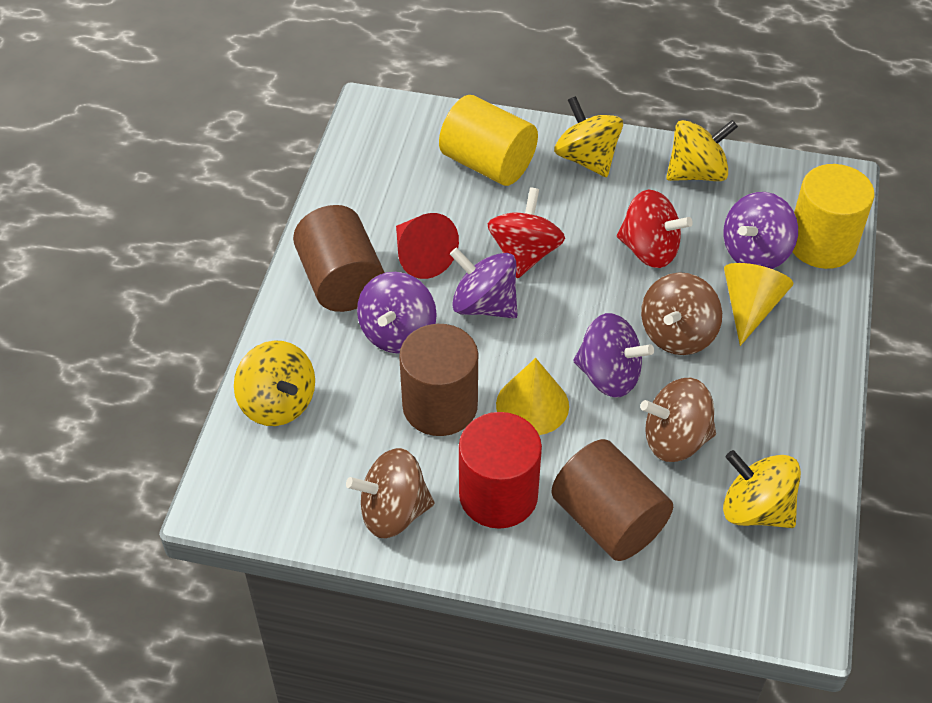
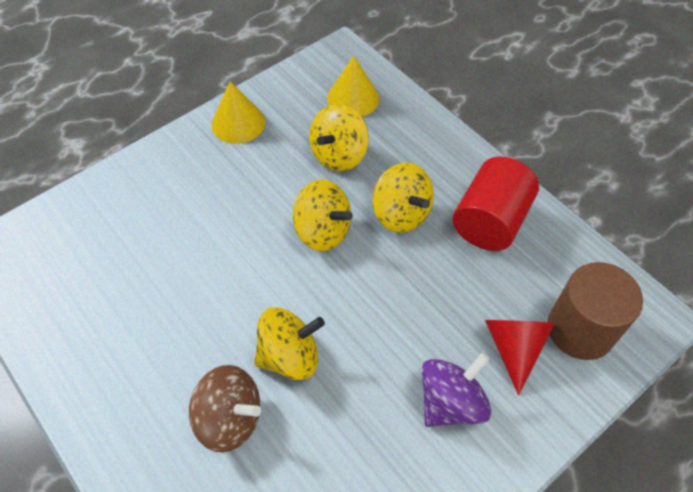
brown cylinder: 3 -> 1
brown spinning top: 3 -> 1
purple spinning top: 4 -> 1
red spinning top: 2 -> 0
yellow cylinder: 2 -> 0

